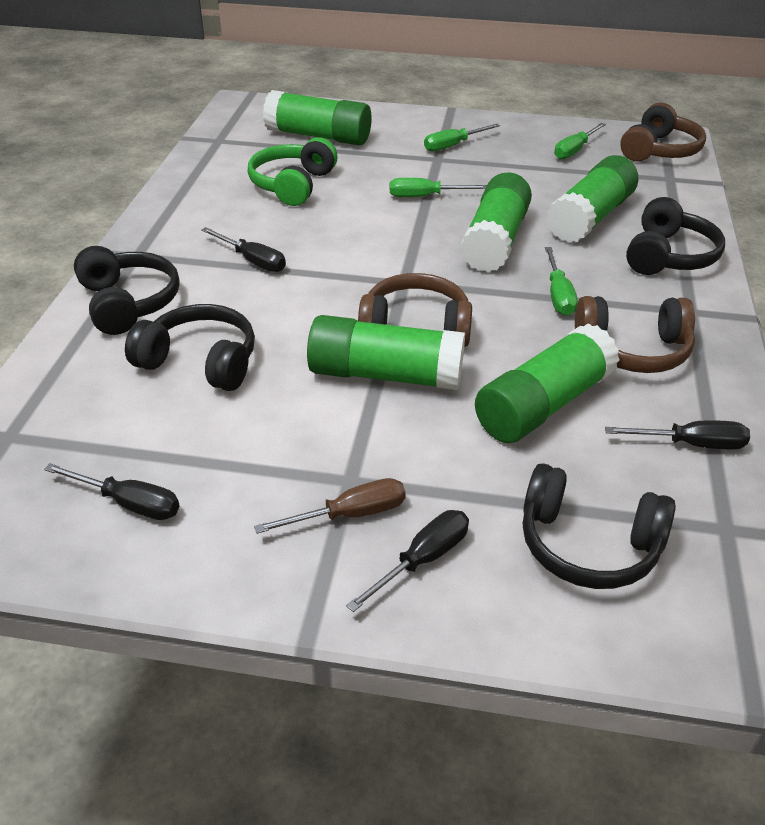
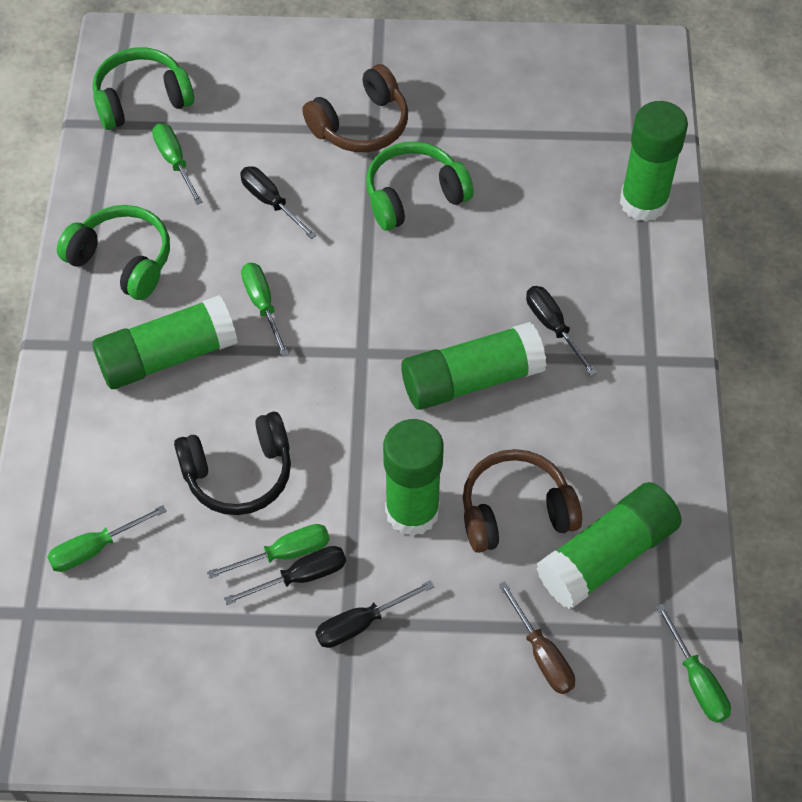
black headphones: 4 -> 1
brown headphones: 3 -> 2
green headphones: 1 -> 3
green screwdriver: 4 -> 5

